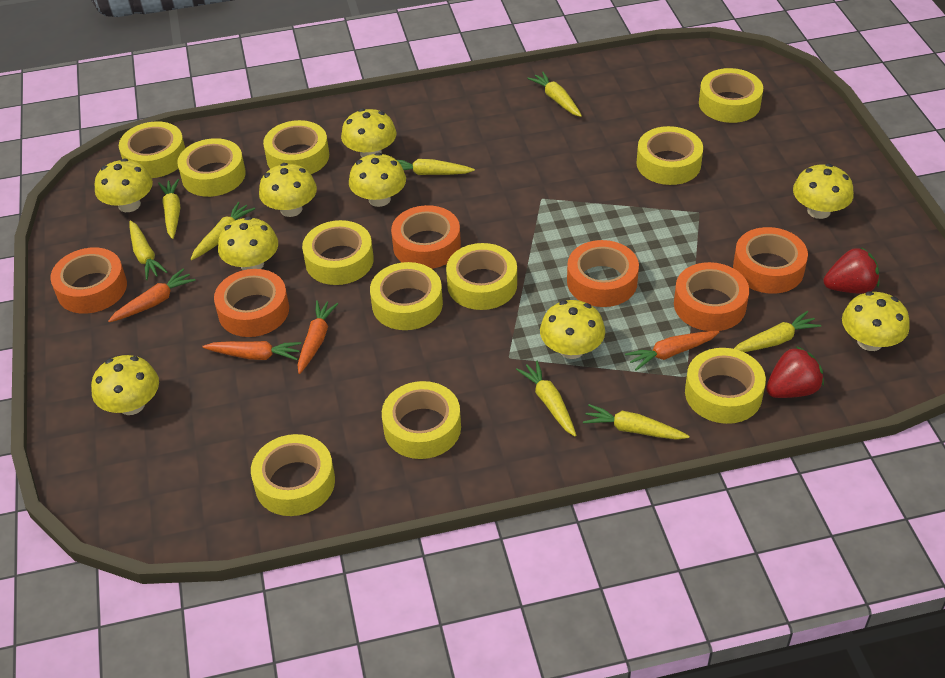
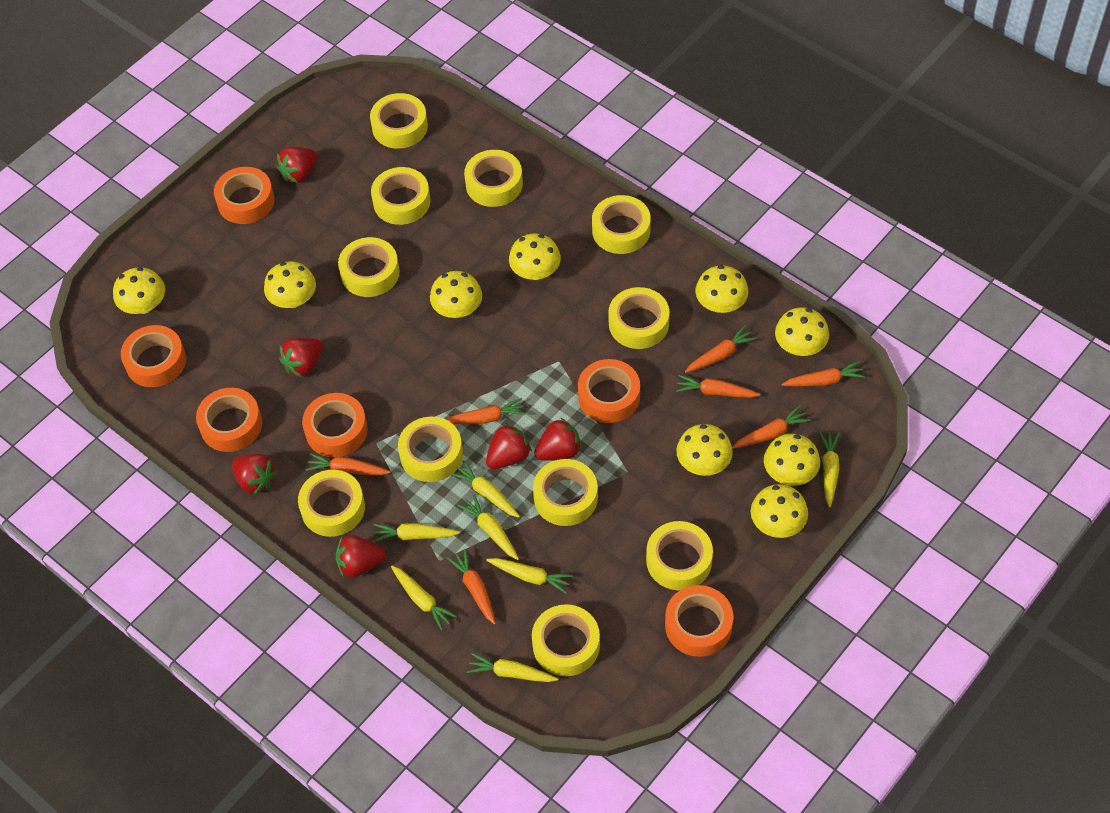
orange carrot: 4 -> 7
red strawberry: 2 -> 6
yellow carrot: 8 -> 7

